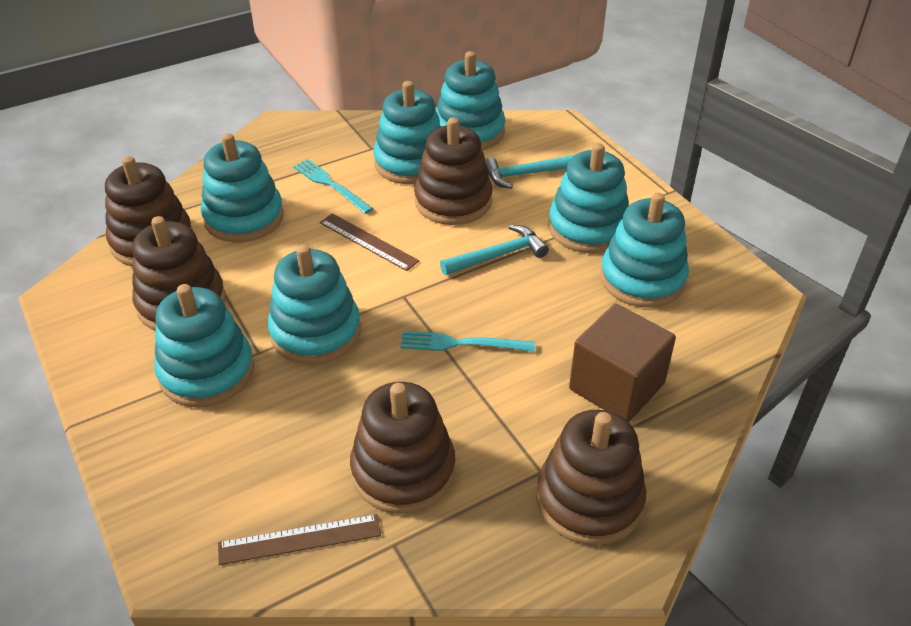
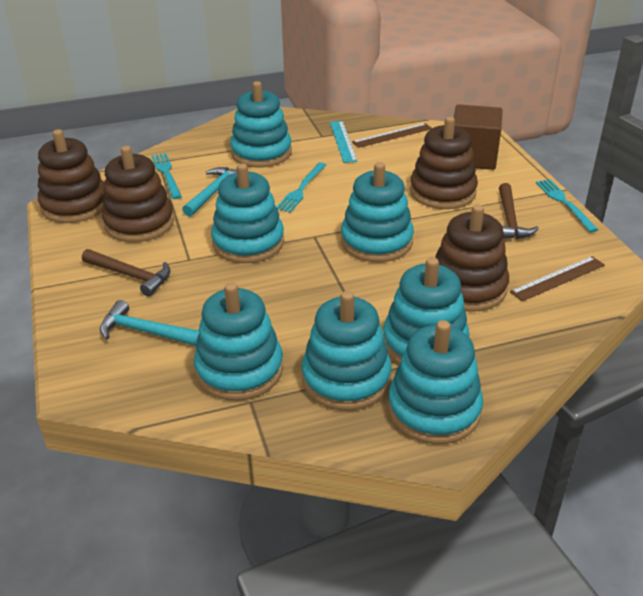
brown hammer: 0 -> 2
brown stacking toy: 5 -> 4
turquoise fork: 2 -> 3
turquoise ruler: 0 -> 1

